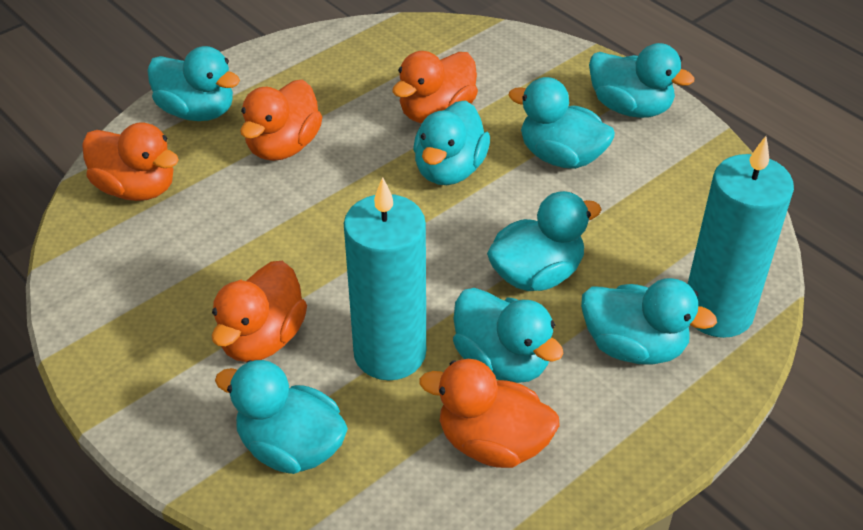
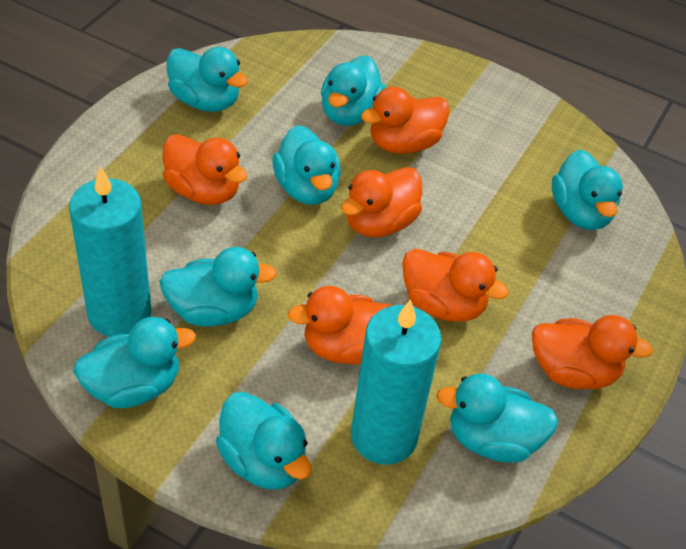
orange duck: 5 -> 6

